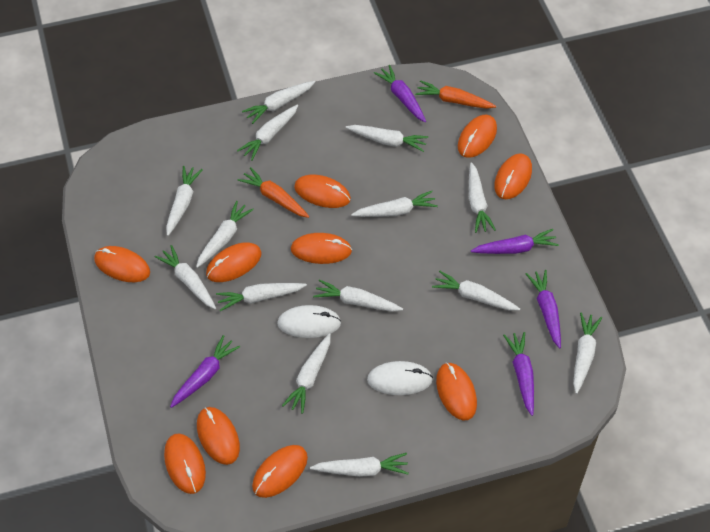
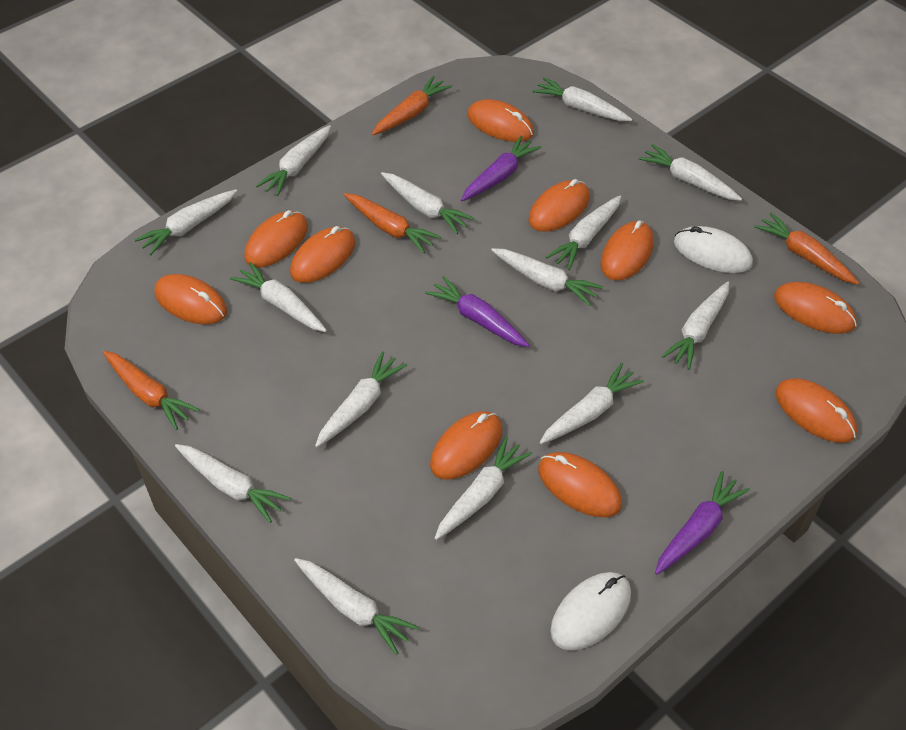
orange carrot: 2 -> 4
purple carrot: 5 -> 3

